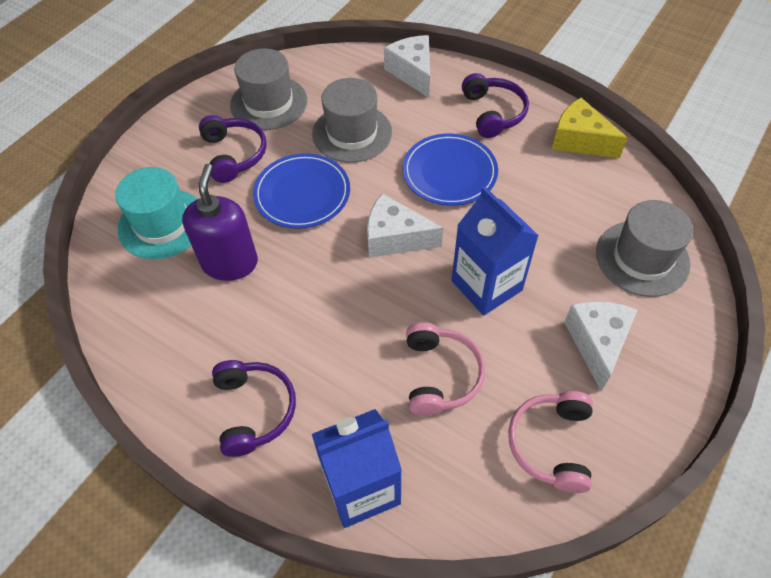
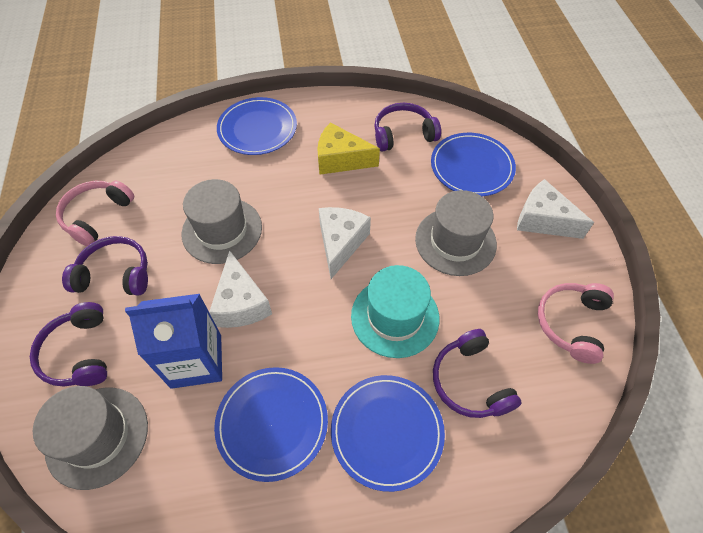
blue carton: 2 -> 1
blue plate: 2 -> 4
purple headphones: 3 -> 4
purple soap dispenser: 1 -> 0

